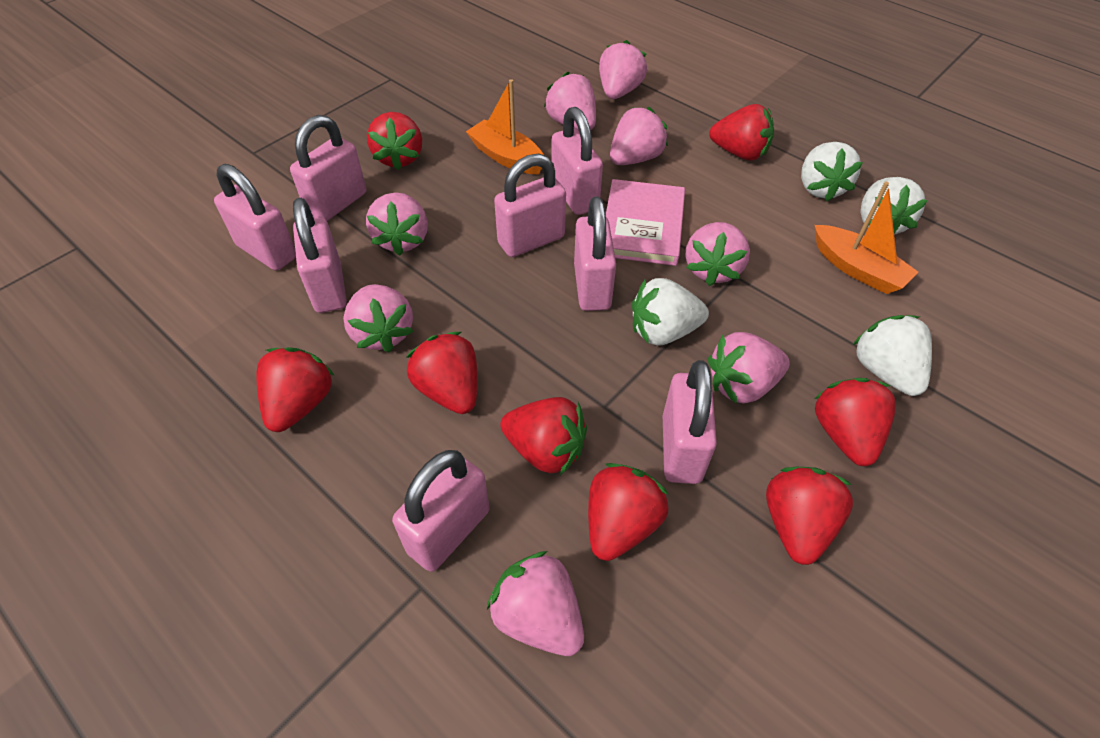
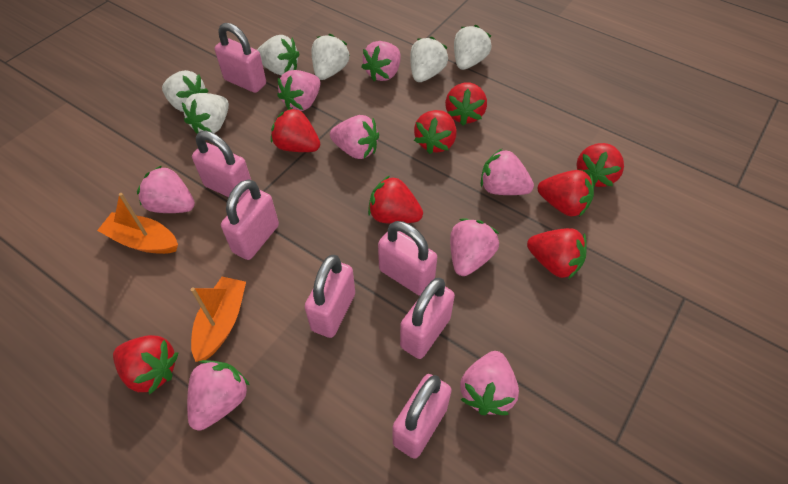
pink book: 1 -> 0
pink padlock: 8 -> 7
white strawberry: 4 -> 6

